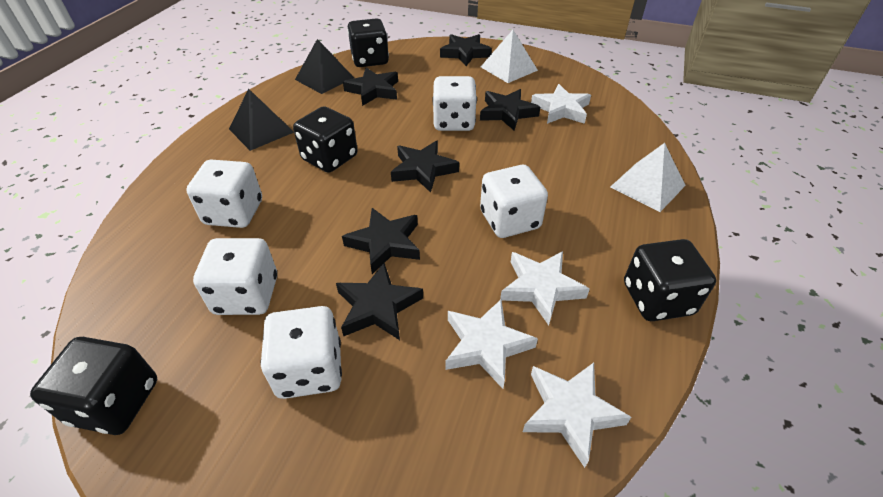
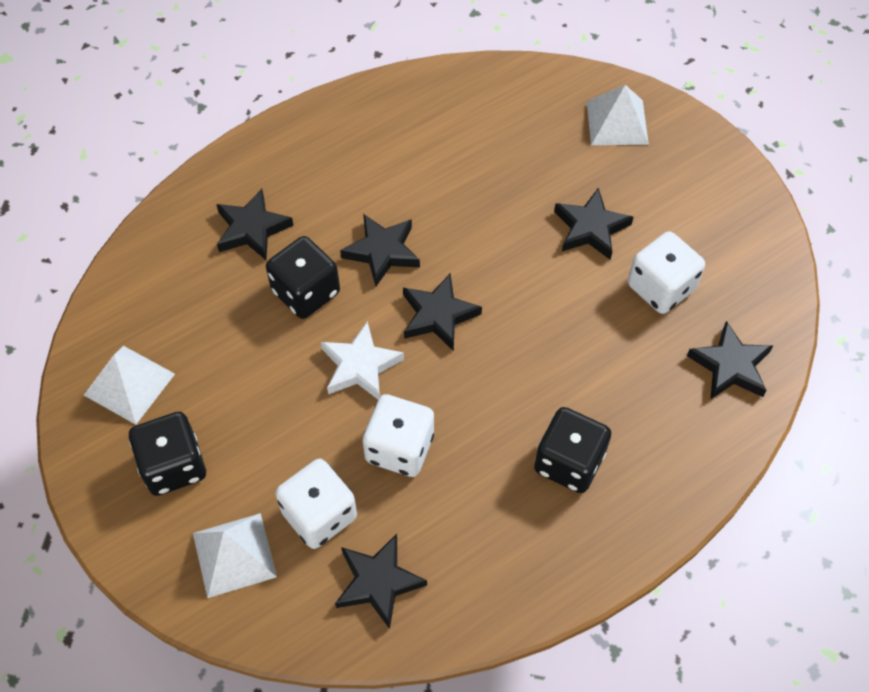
black dice: 4 -> 3
black pyramid: 2 -> 0
white dice: 5 -> 3
white pyramid: 2 -> 3
white star: 4 -> 1

